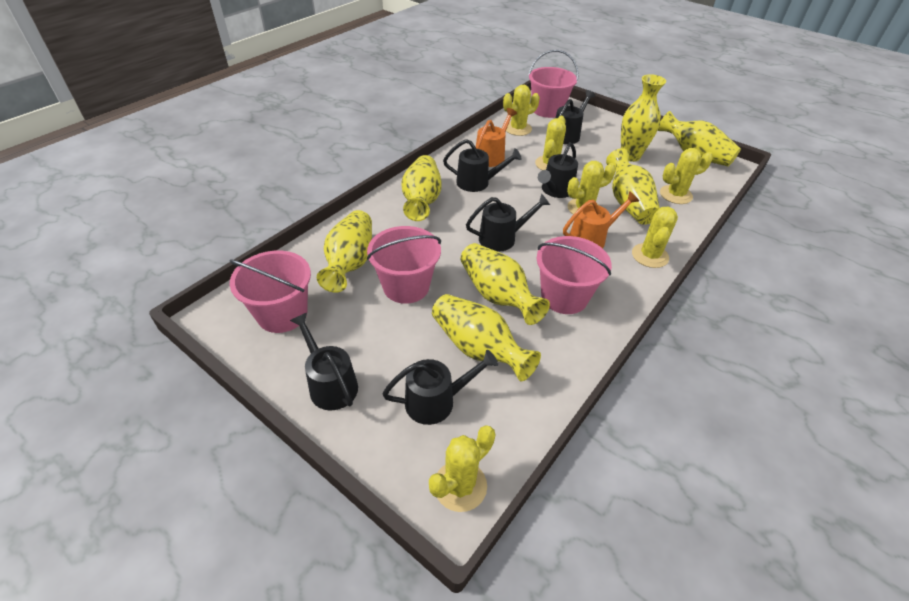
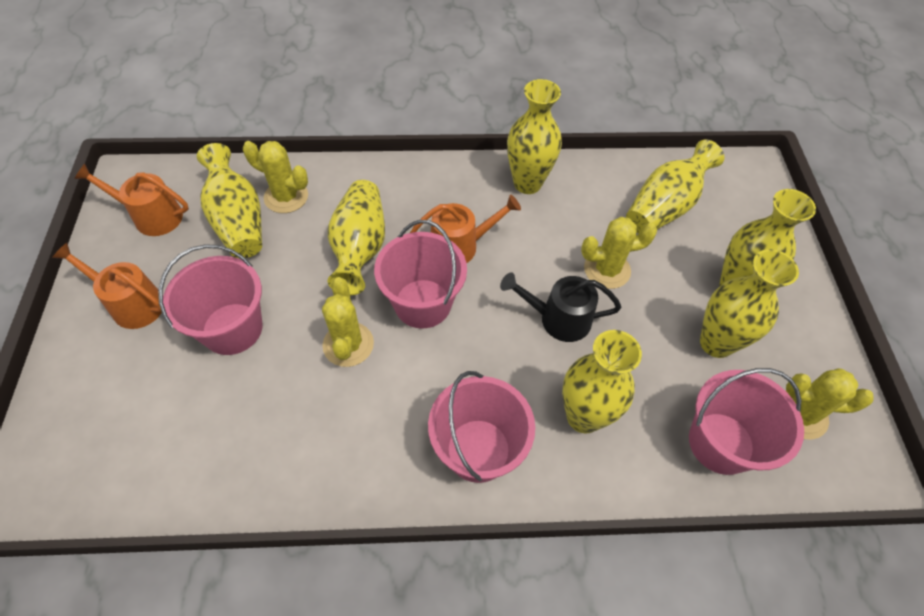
black watering can: 6 -> 1
orange watering can: 2 -> 3
yellow cactus: 6 -> 4

